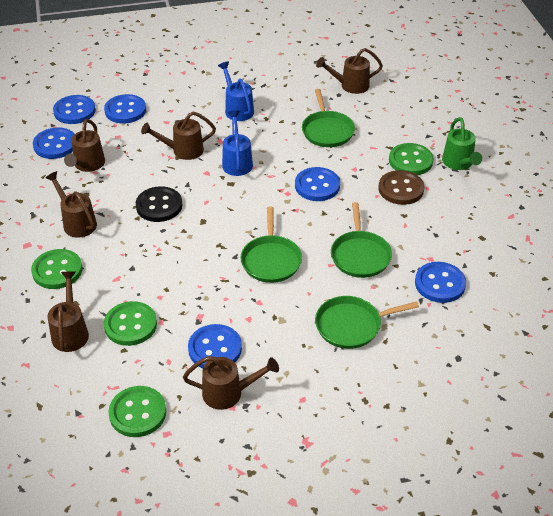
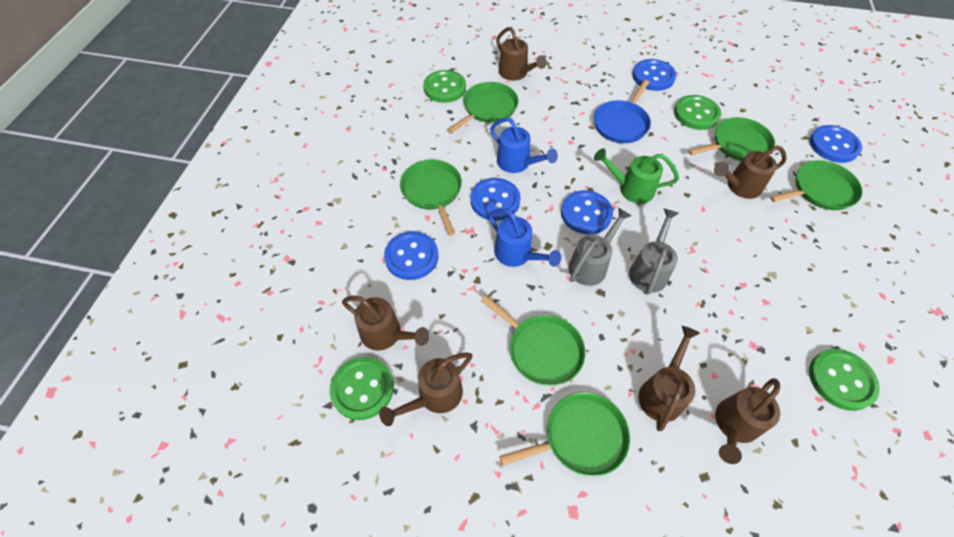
black button: 1 -> 0
blue button: 6 -> 5
blue pan: 0 -> 1
brown button: 1 -> 0
green pan: 4 -> 6
grey watering can: 0 -> 2

